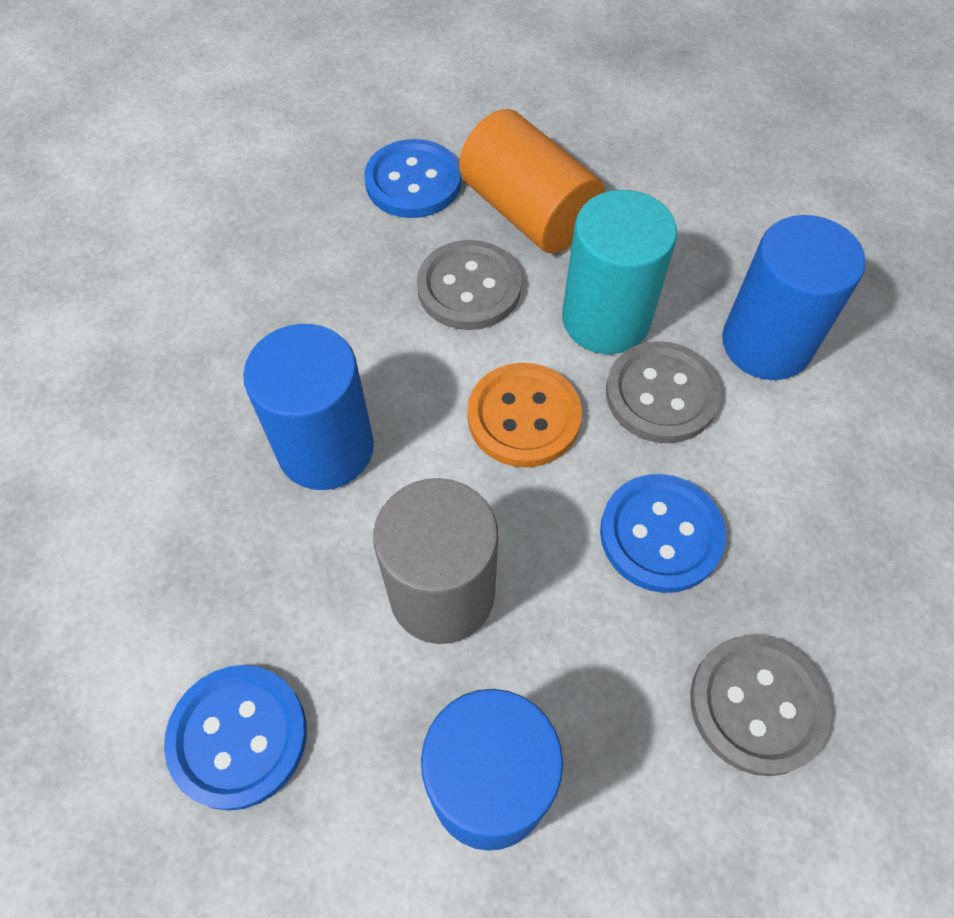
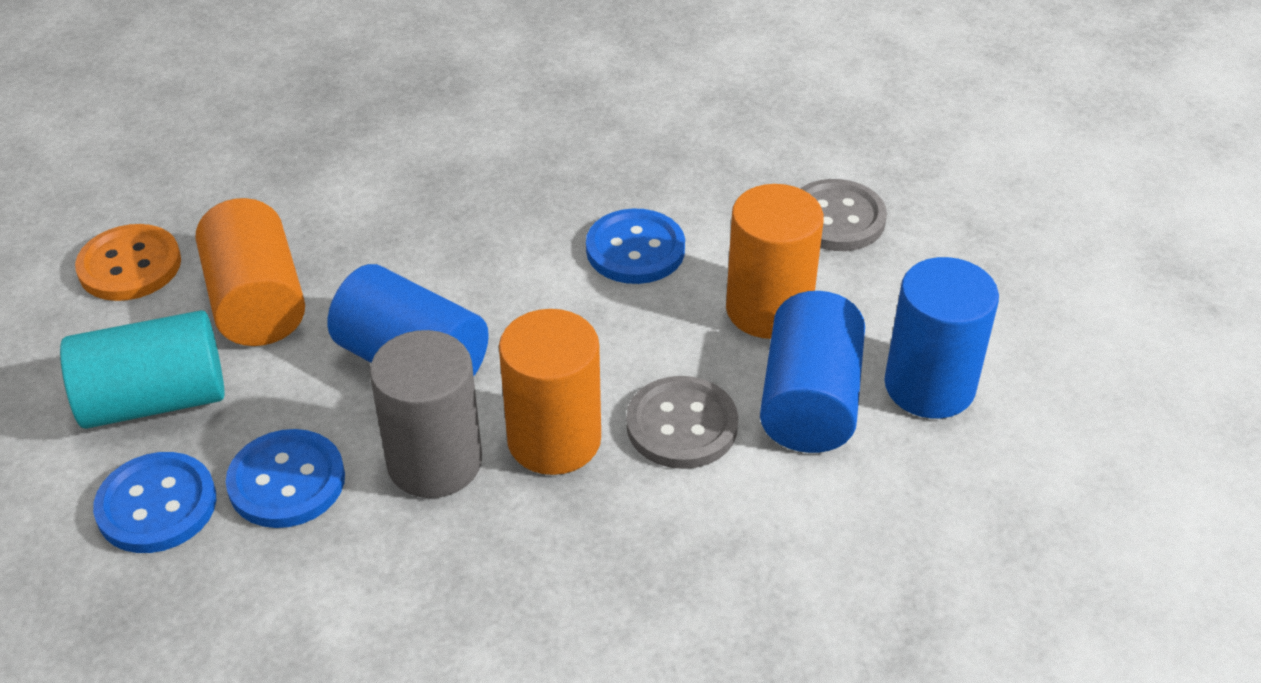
grey button: 3 -> 2
orange cylinder: 1 -> 3

